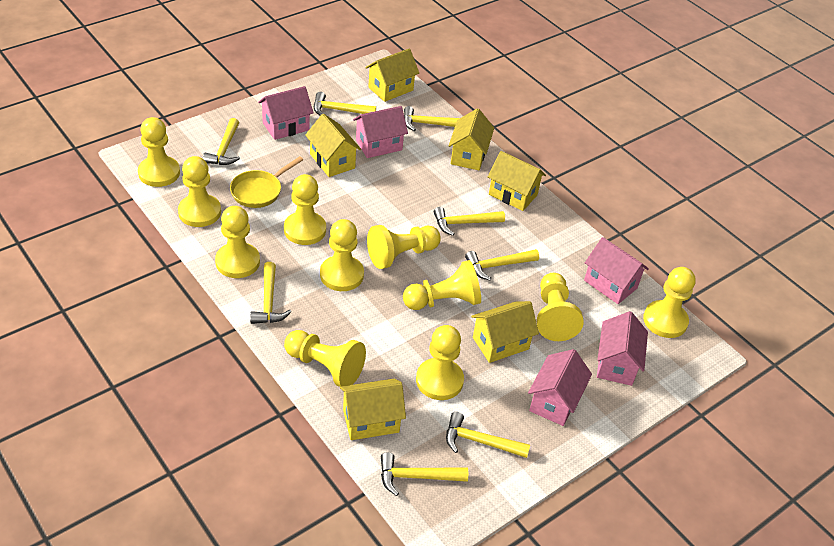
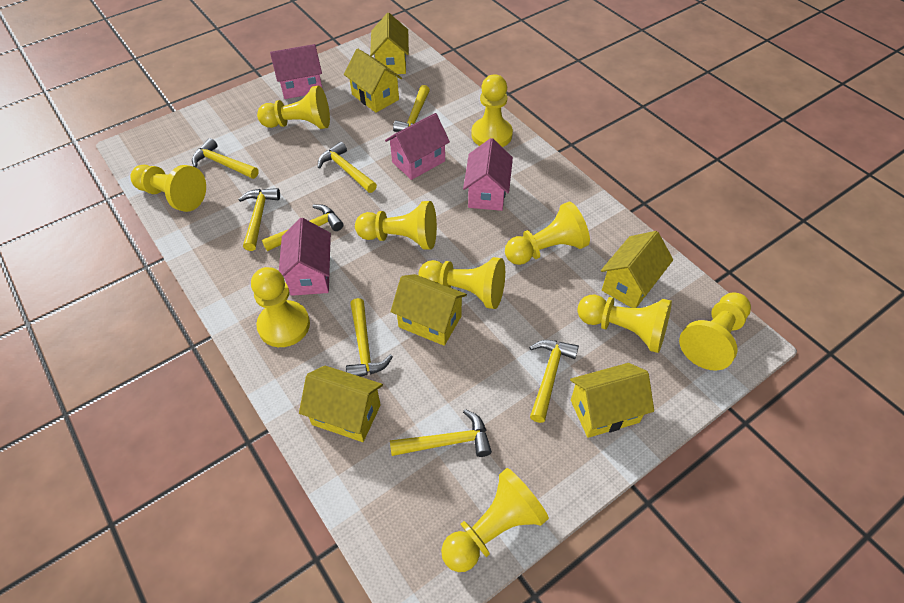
pink house: 5 -> 4
yellow pan: 1 -> 0
yellow pawn: 11 -> 10

